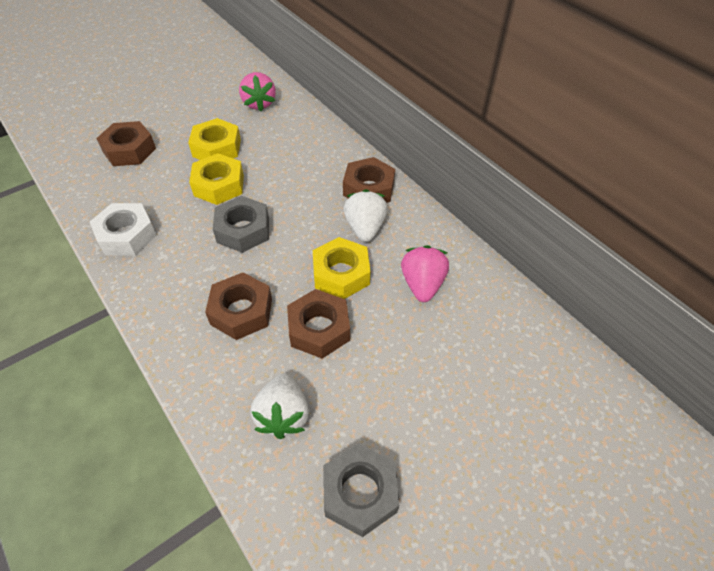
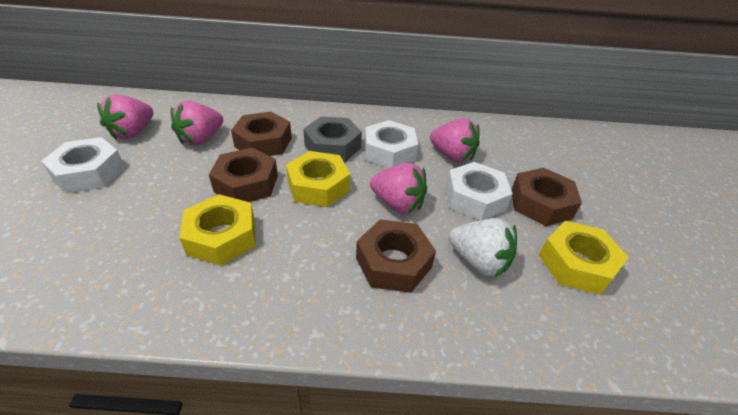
grey nut: 2 -> 1
pink strawberry: 2 -> 4
white nut: 1 -> 3
white strawberry: 2 -> 1

